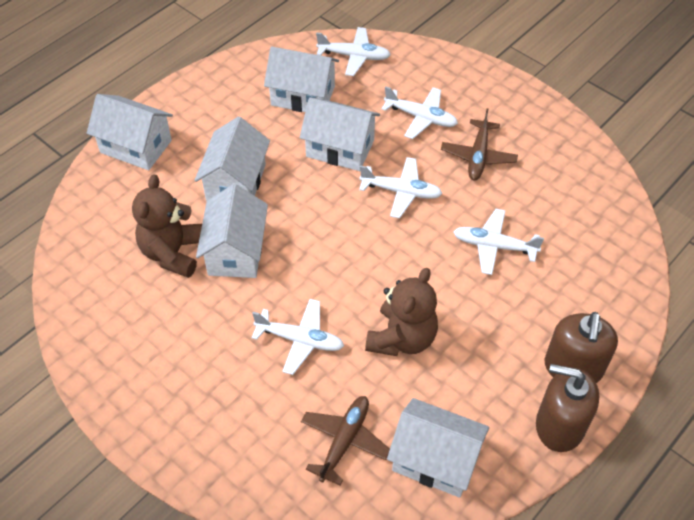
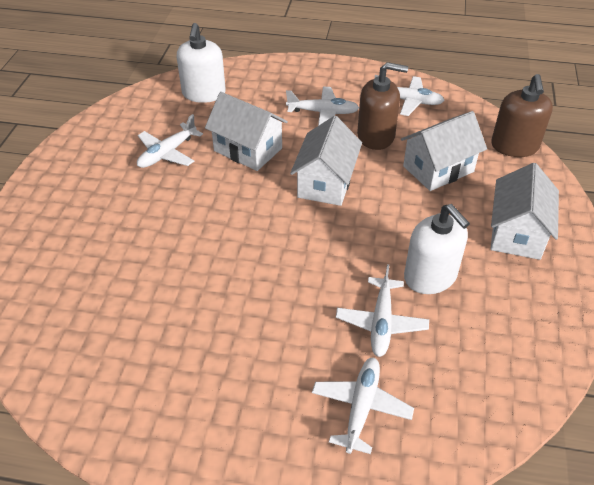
brown plane: 2 -> 0
brown teddy bear: 2 -> 0
white house: 6 -> 4
white soap dispenser: 0 -> 2

